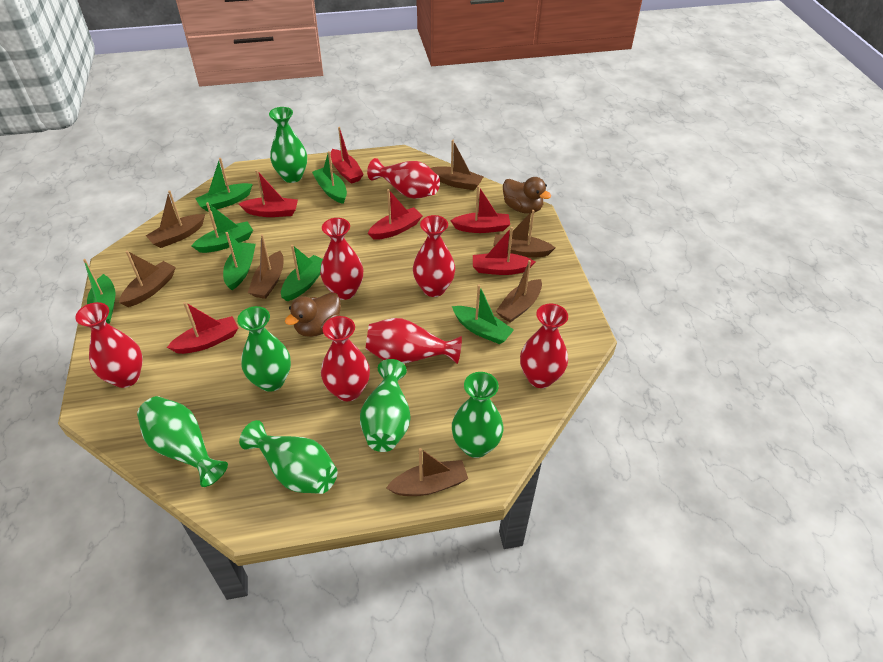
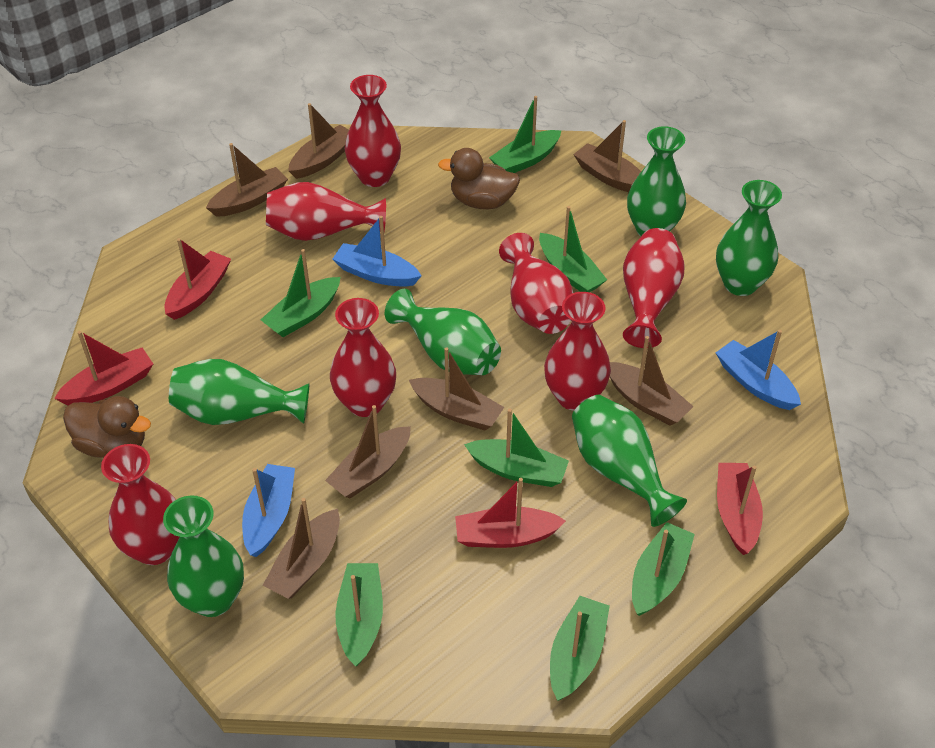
blue boat: 0 -> 3
red boat: 6 -> 4

